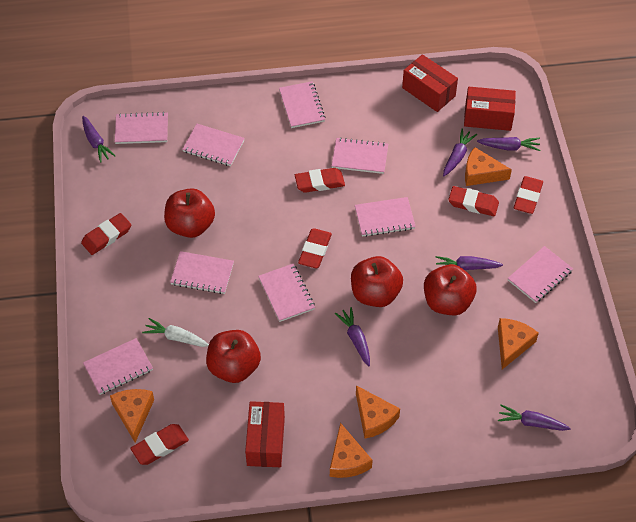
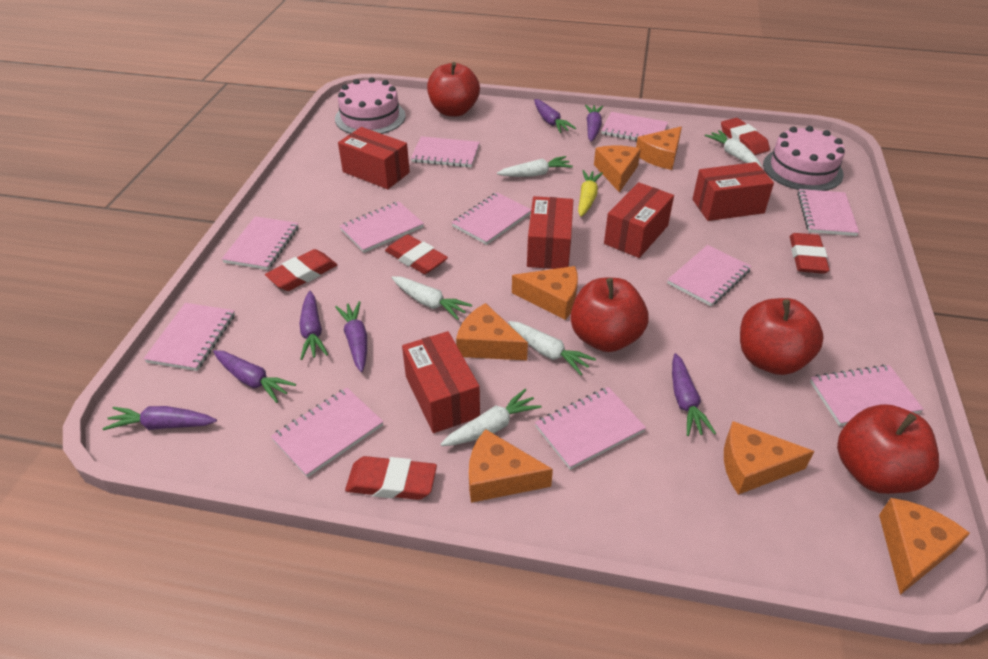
orange cheese: 5 -> 7
pink cake: 0 -> 2
pink notebook: 9 -> 11
purple carrot: 6 -> 7
red box: 3 -> 5
red eraser: 6 -> 5
white carrot: 1 -> 5
yellow carrot: 0 -> 1

